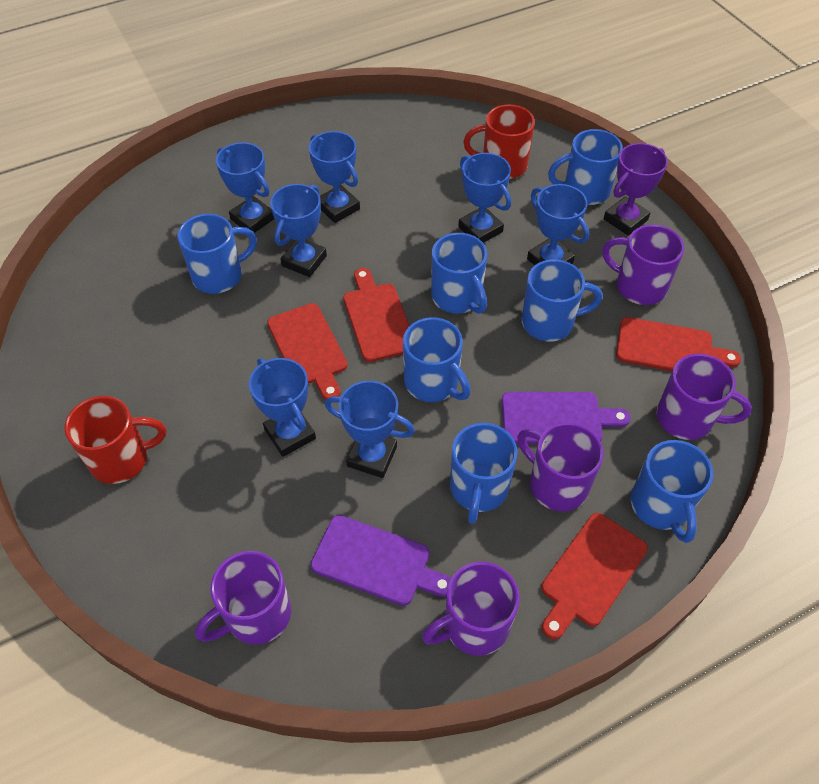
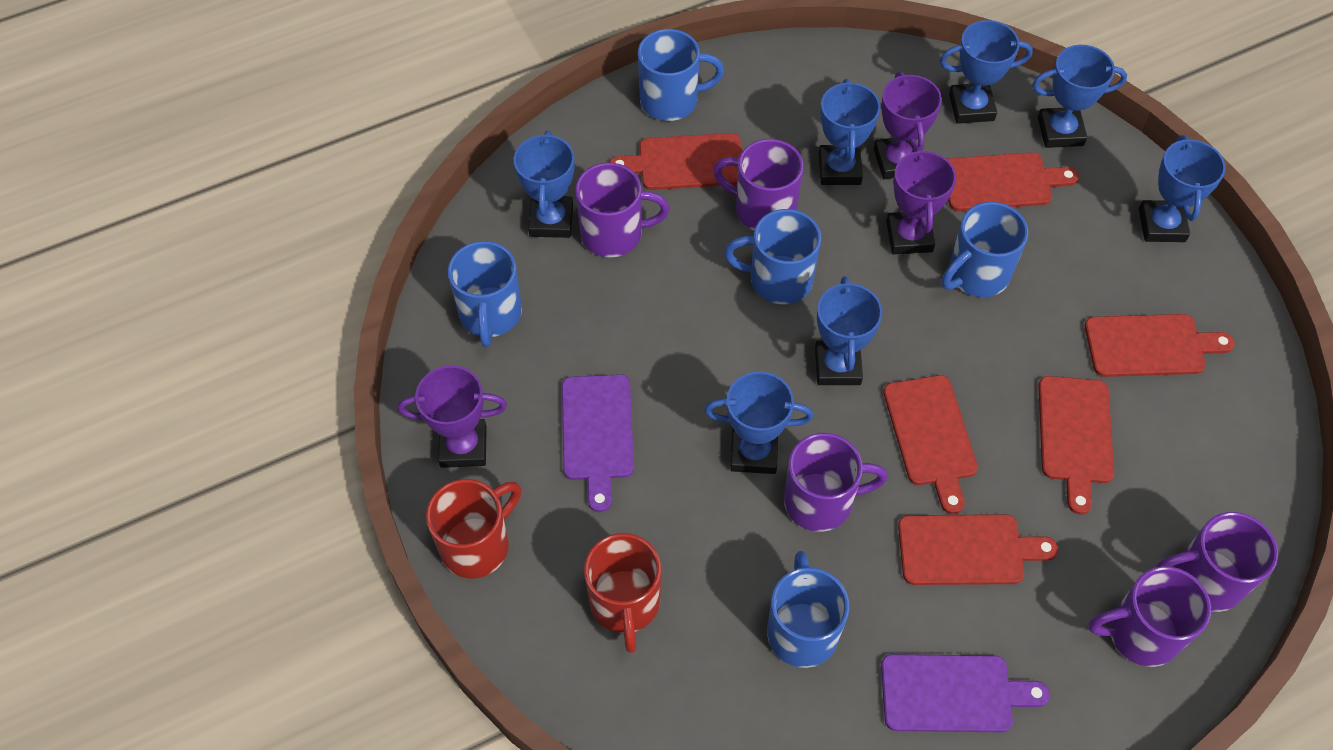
blue mug: 7 -> 5
purple trophy: 1 -> 3
red cutting board: 4 -> 6

